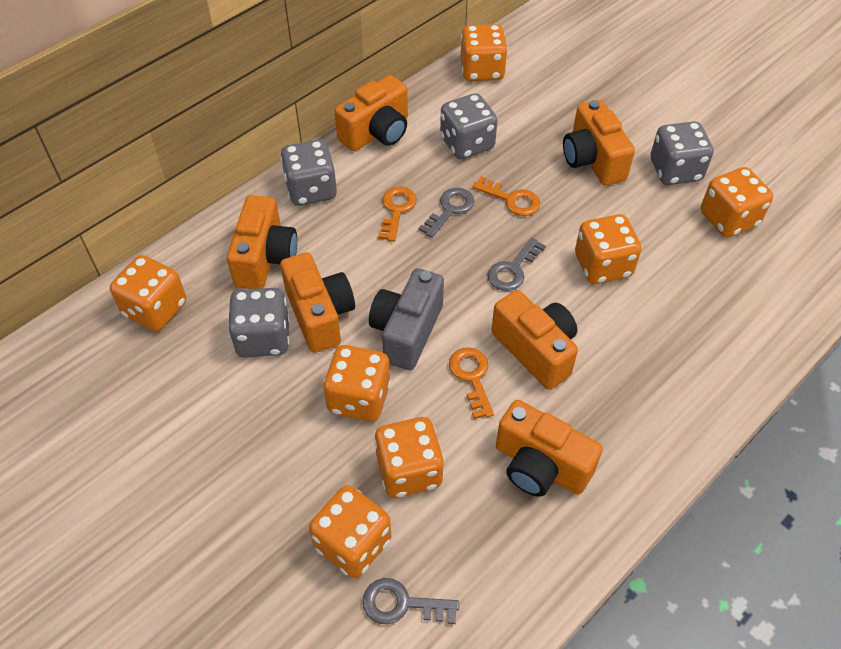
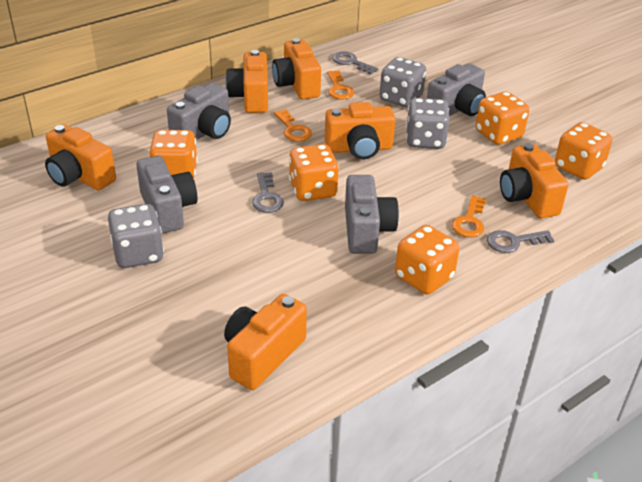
grey camera: 1 -> 4
grey dice: 4 -> 3
orange dice: 7 -> 5

